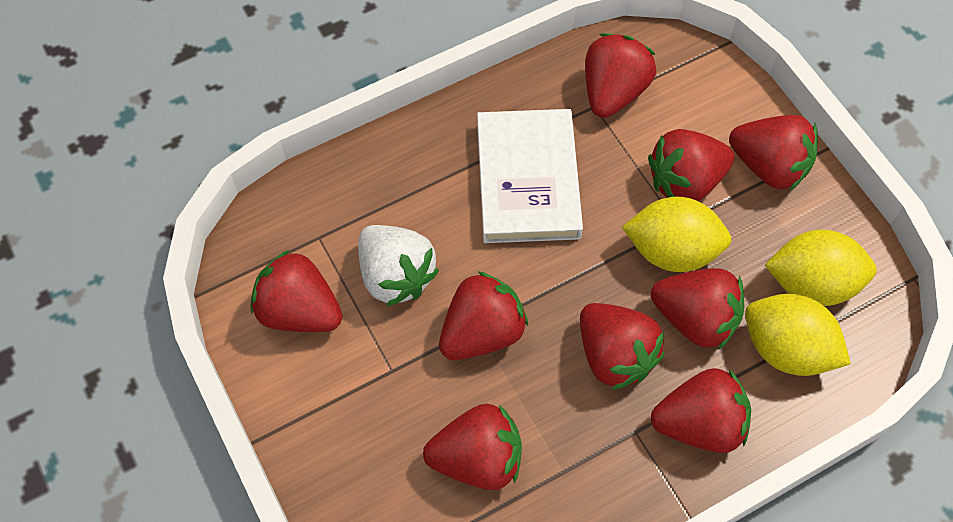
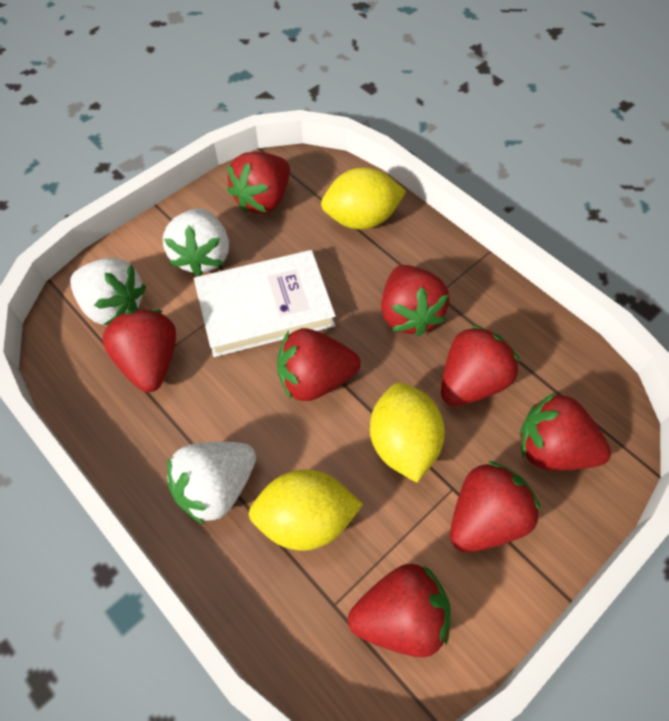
red strawberry: 9 -> 8
white strawberry: 1 -> 3

